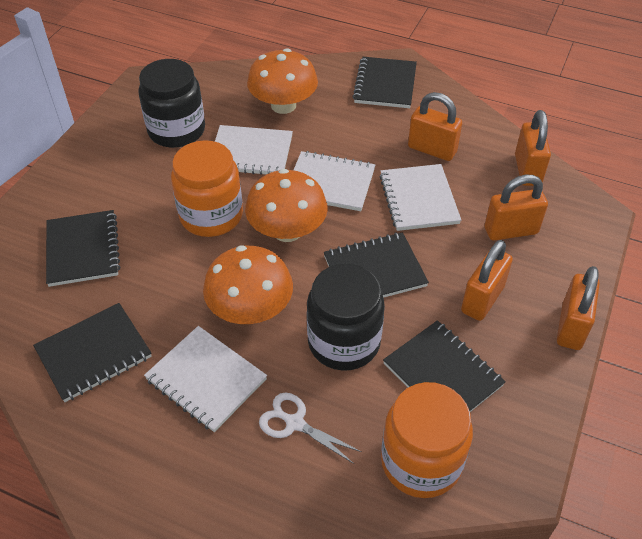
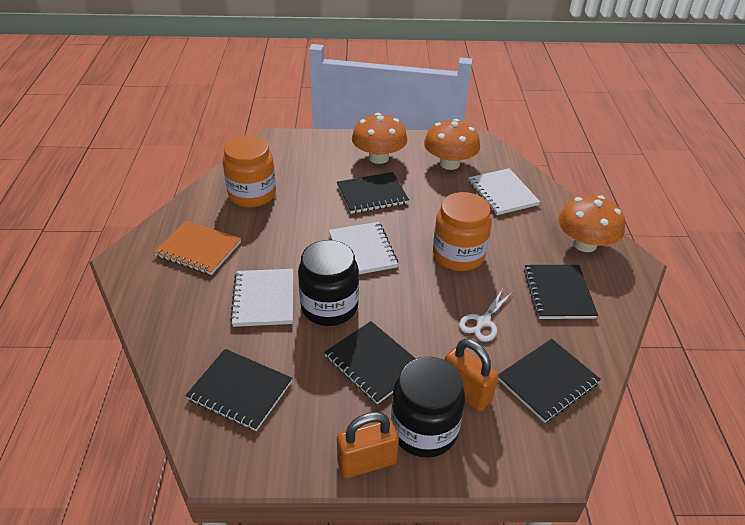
orange notebook: 0 -> 1
orange padlock: 5 -> 2
white notebook: 4 -> 3

